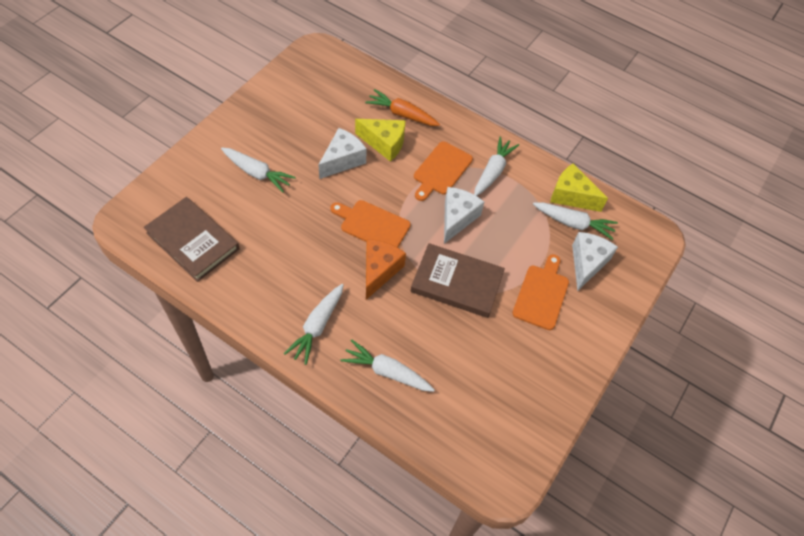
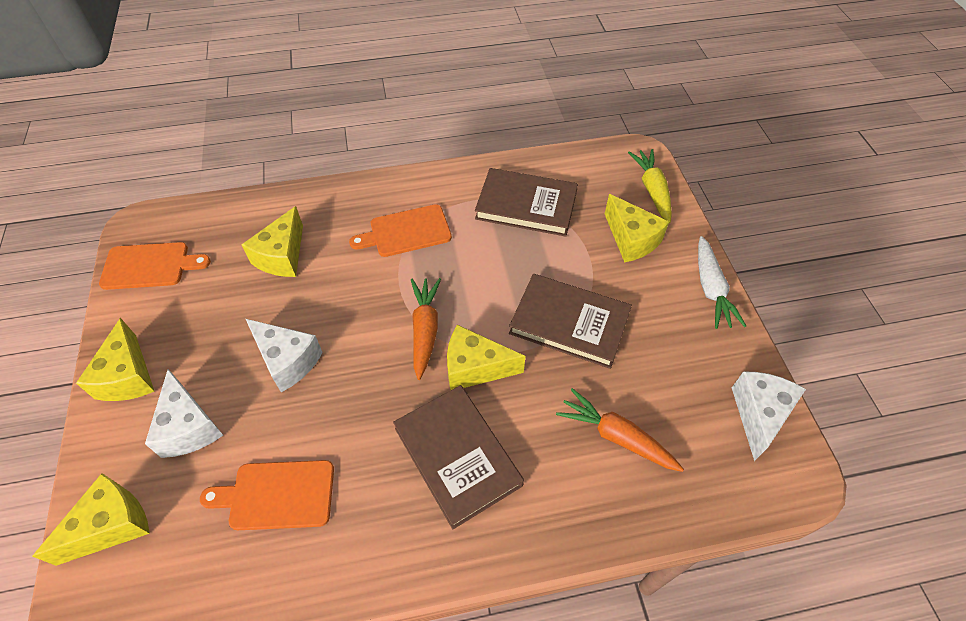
brown book: 2 -> 3
orange carrot: 1 -> 2
orange cheese: 1 -> 0
white carrot: 5 -> 1
yellow carrot: 0 -> 1
yellow cheese: 2 -> 5

